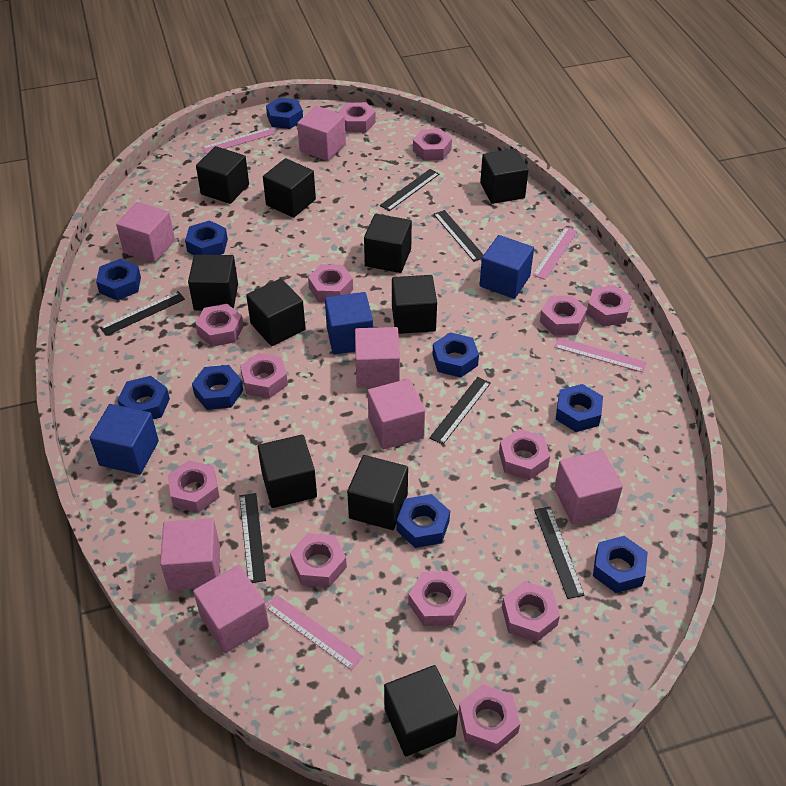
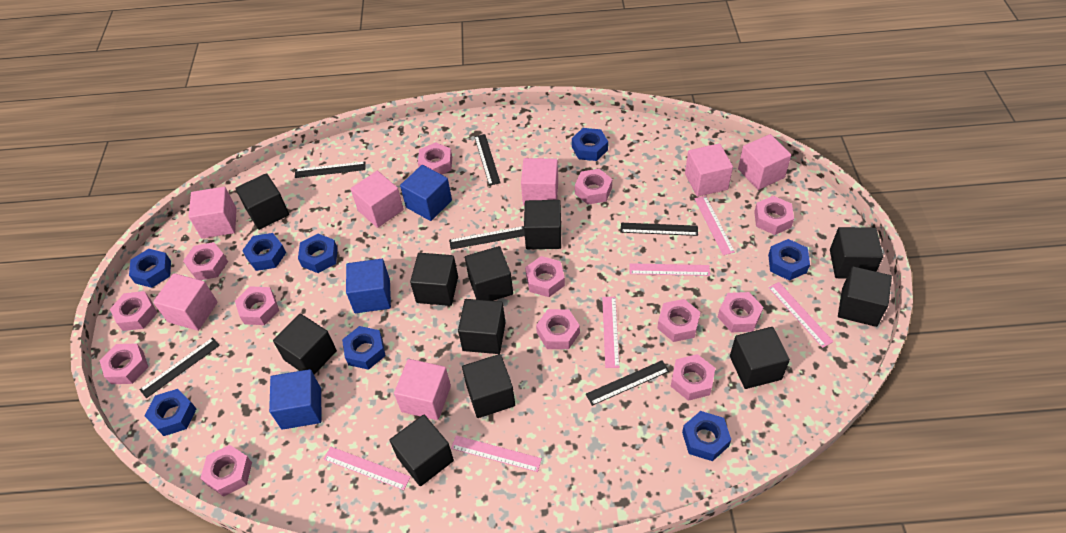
black cube: 10 -> 11
blue nut: 9 -> 8
pink ruler: 4 -> 6

